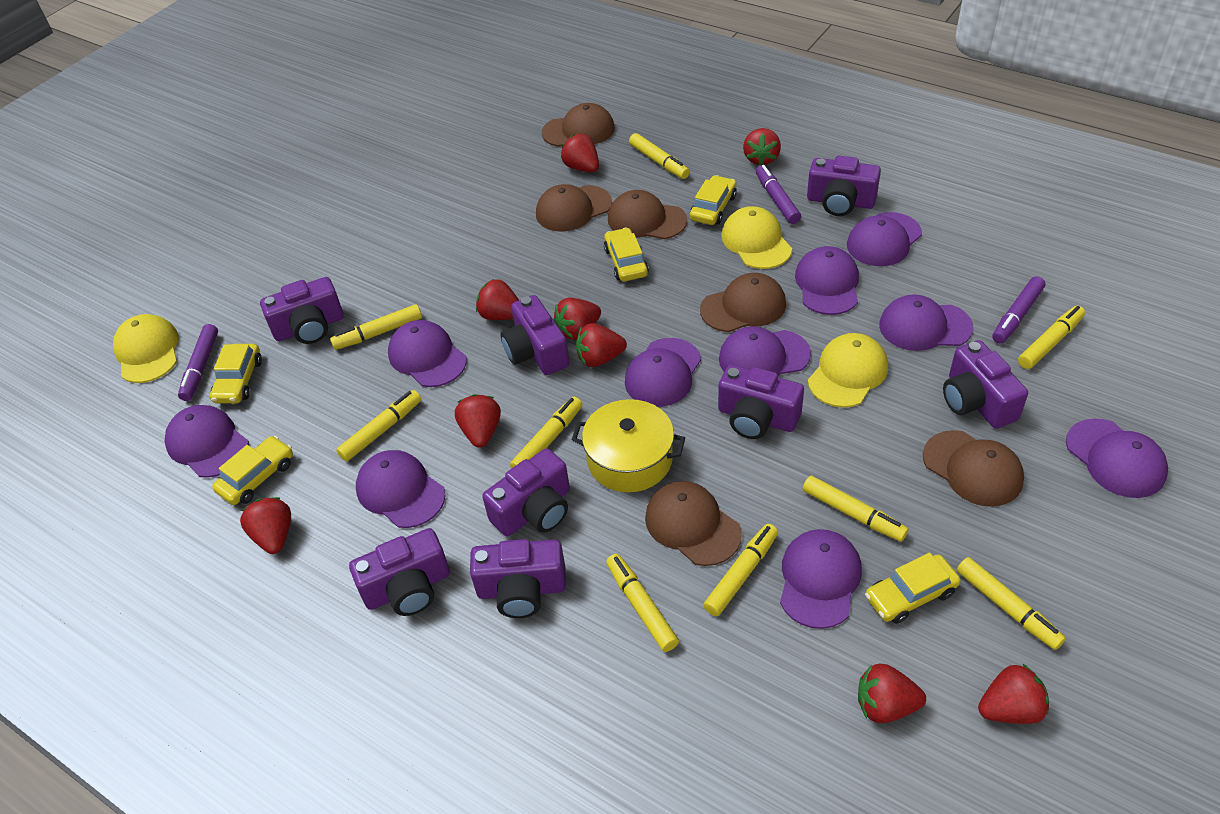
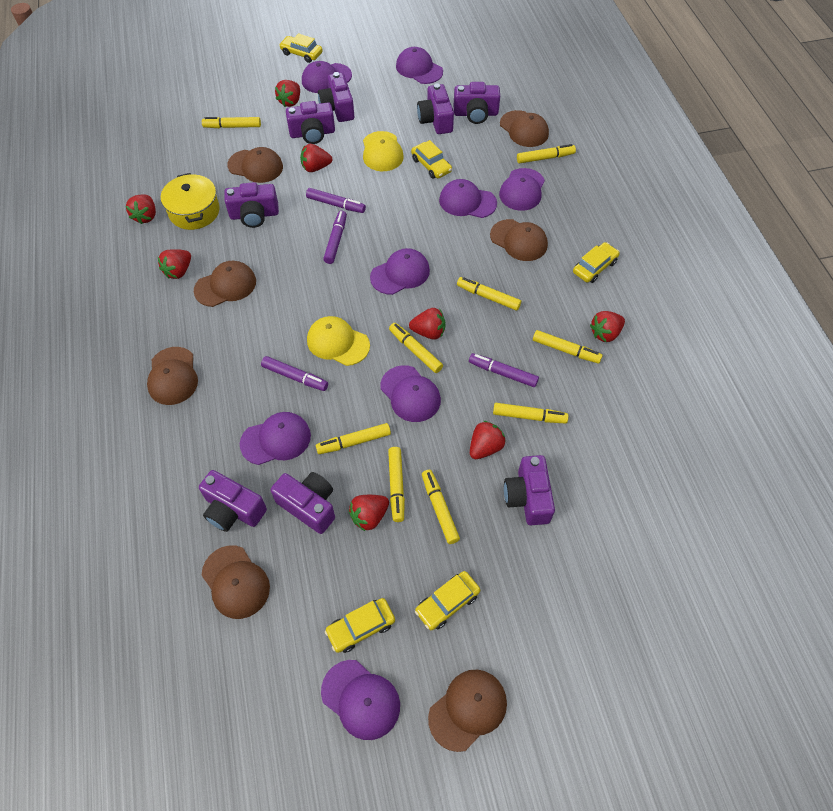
brown cap: 6 -> 7
purple cap: 10 -> 8
purple marker: 3 -> 4
red strawberry: 9 -> 8
yellow cap: 3 -> 2

